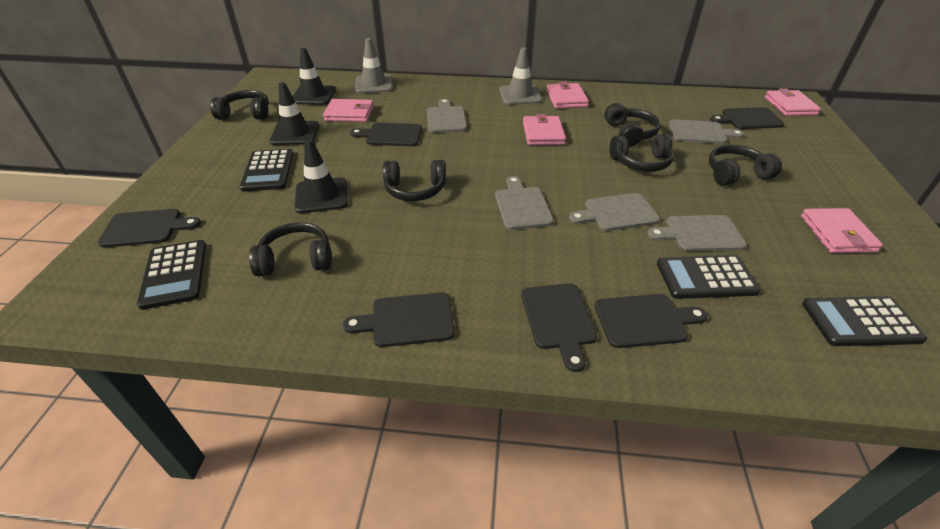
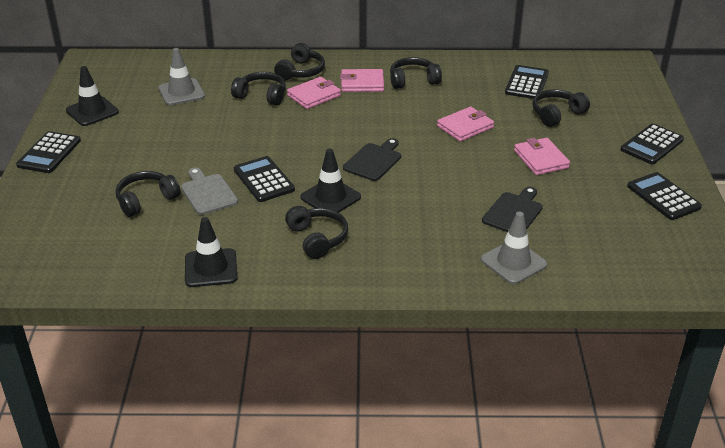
black calculator: 4 -> 5
black cutting board: 6 -> 2
grey cutting board: 5 -> 1
pink wallet: 5 -> 4

